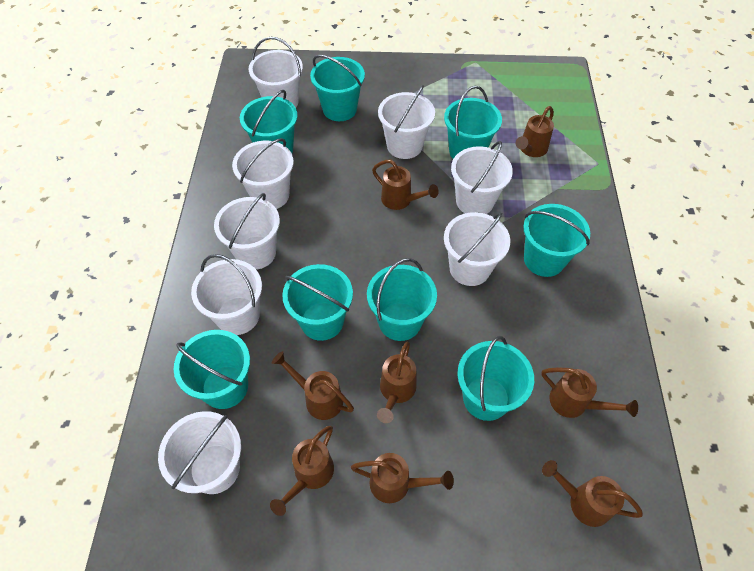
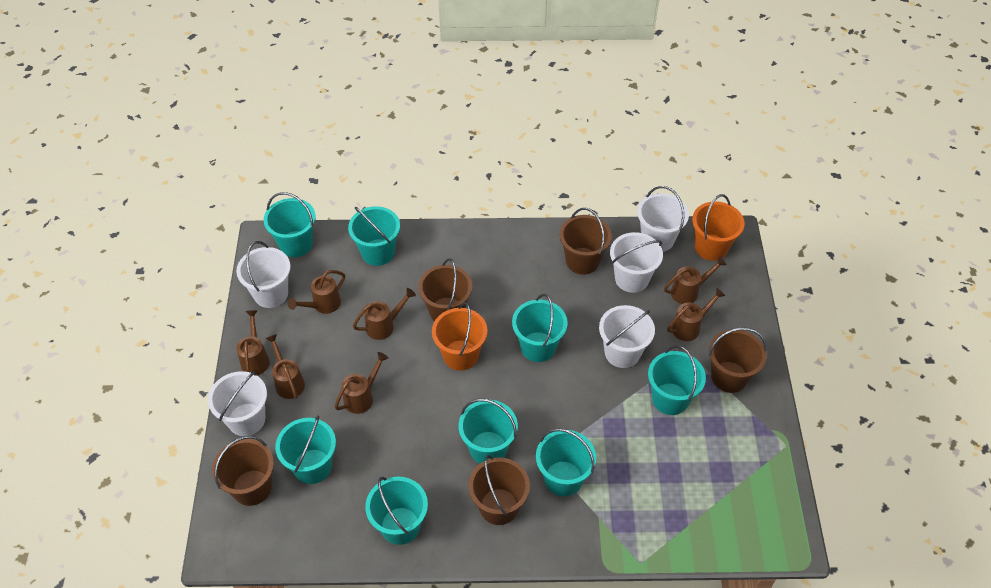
brown bucket: 0 -> 5
brown watering can: 8 -> 7
orange bucket: 0 -> 2
white bucket: 8 -> 5

